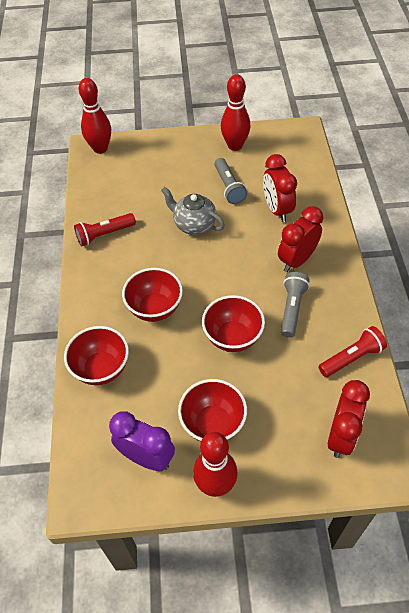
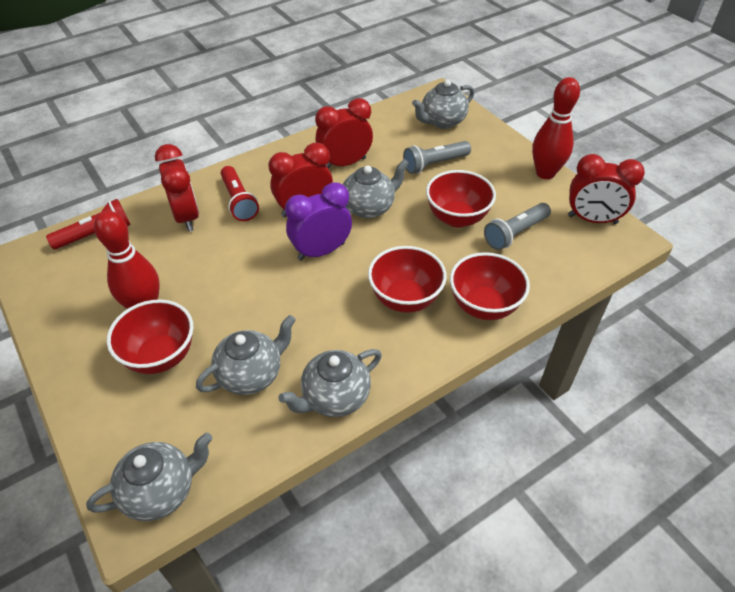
grey teapot: 1 -> 5
red bowling pin: 3 -> 2
red clock: 3 -> 4

